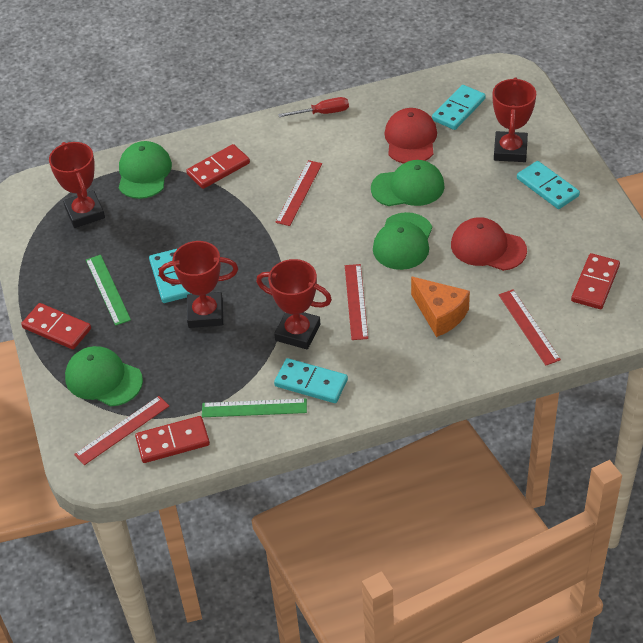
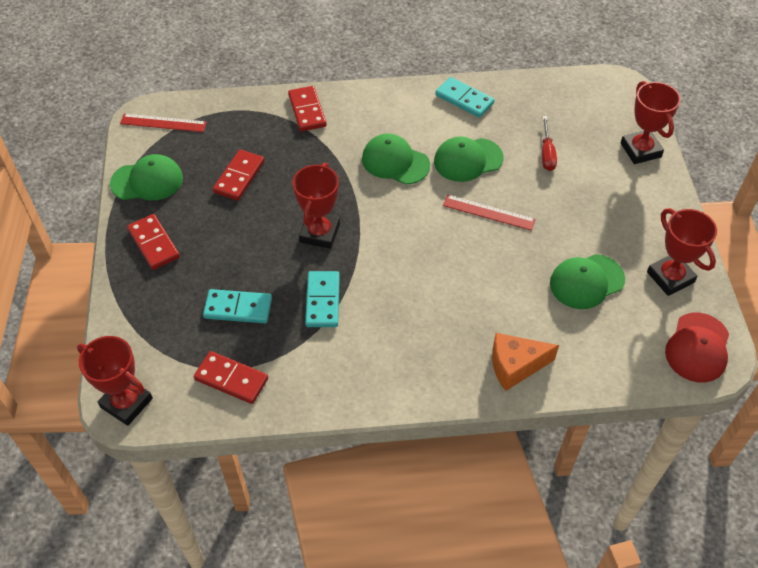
green ruler: 2 -> 0
red cap: 2 -> 1
red ruler: 4 -> 2
turquoise domino: 4 -> 3

